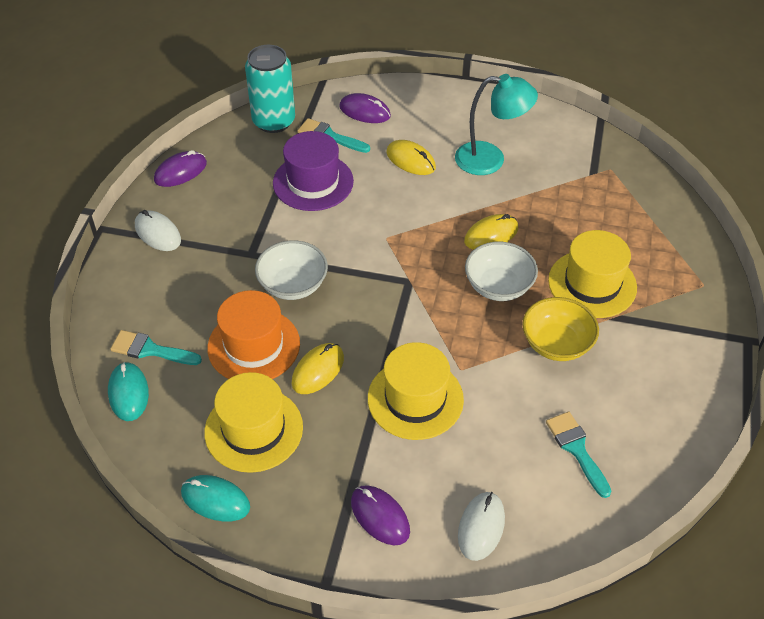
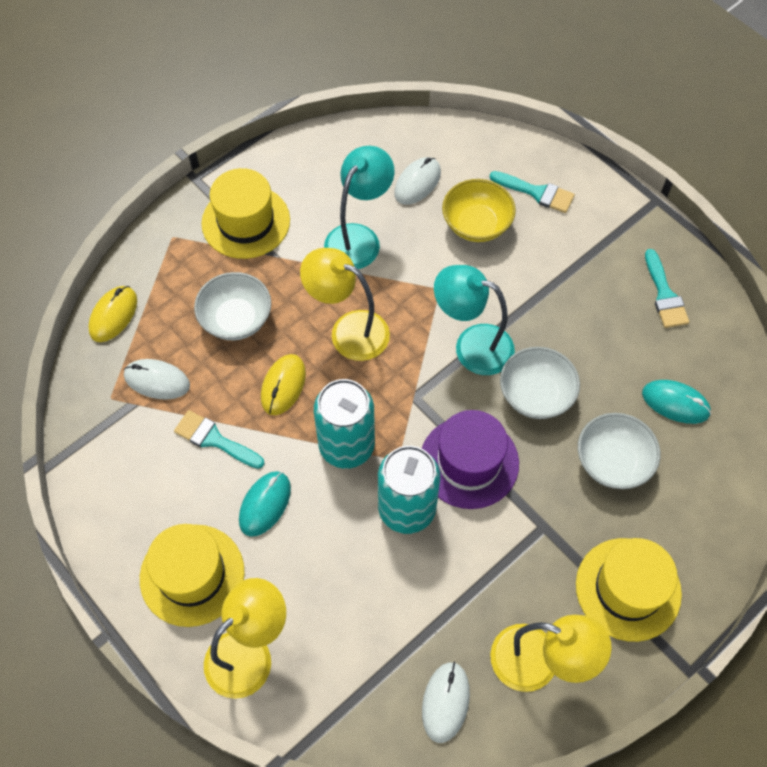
orange hat: 1 -> 0
purple mouse: 3 -> 0
turquoise can: 1 -> 2
turquoise lamp: 1 -> 2
white bowl: 2 -> 3
white mouse: 2 -> 3
yellow lamp: 0 -> 3
yellow mouse: 3 -> 2

